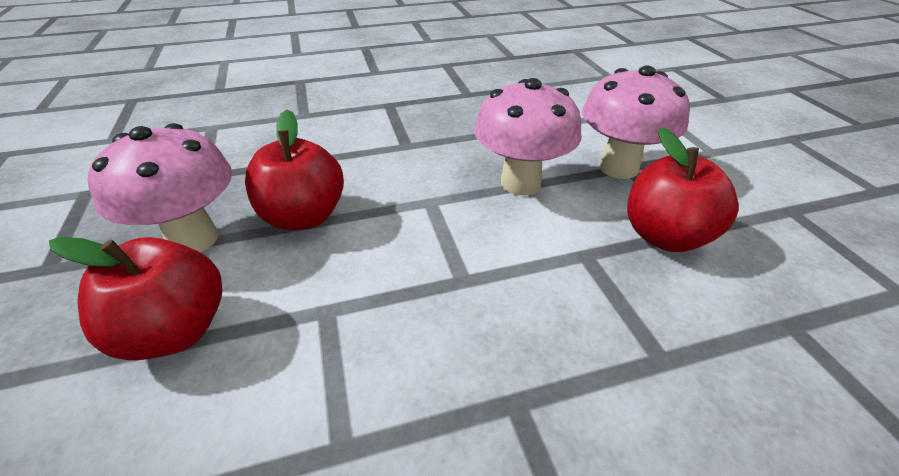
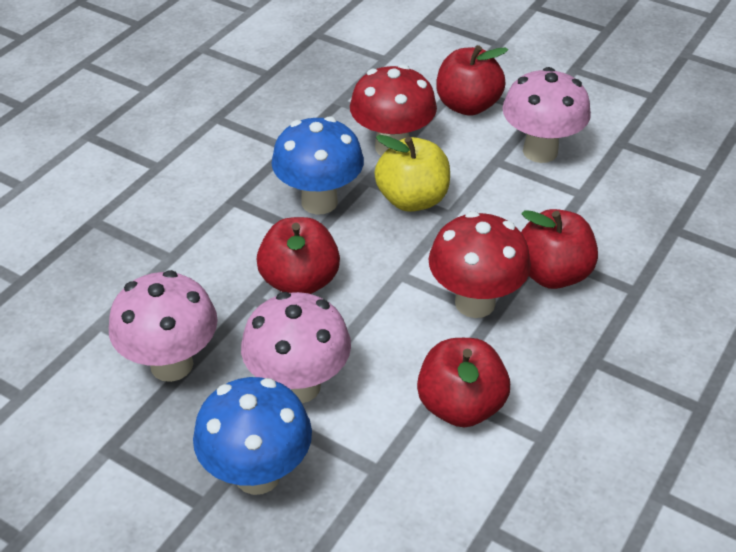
blue mushroom: 0 -> 2
red apple: 3 -> 4
red mushroom: 0 -> 2
yellow apple: 0 -> 1

